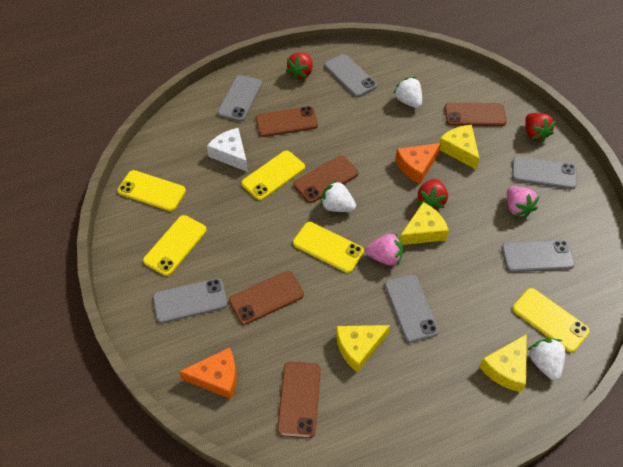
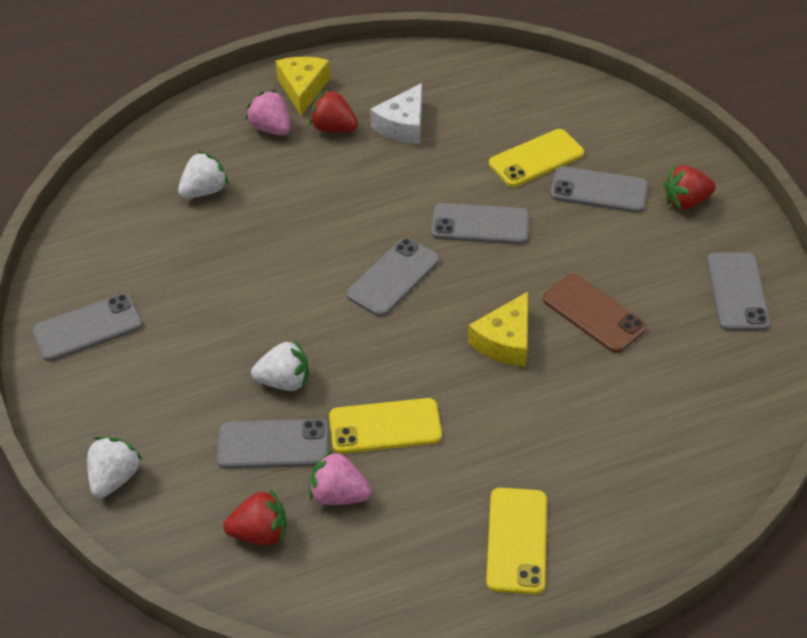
brown phone: 5 -> 1
orange cheese: 2 -> 0
yellow cheese: 4 -> 2
yellow phone: 5 -> 3

